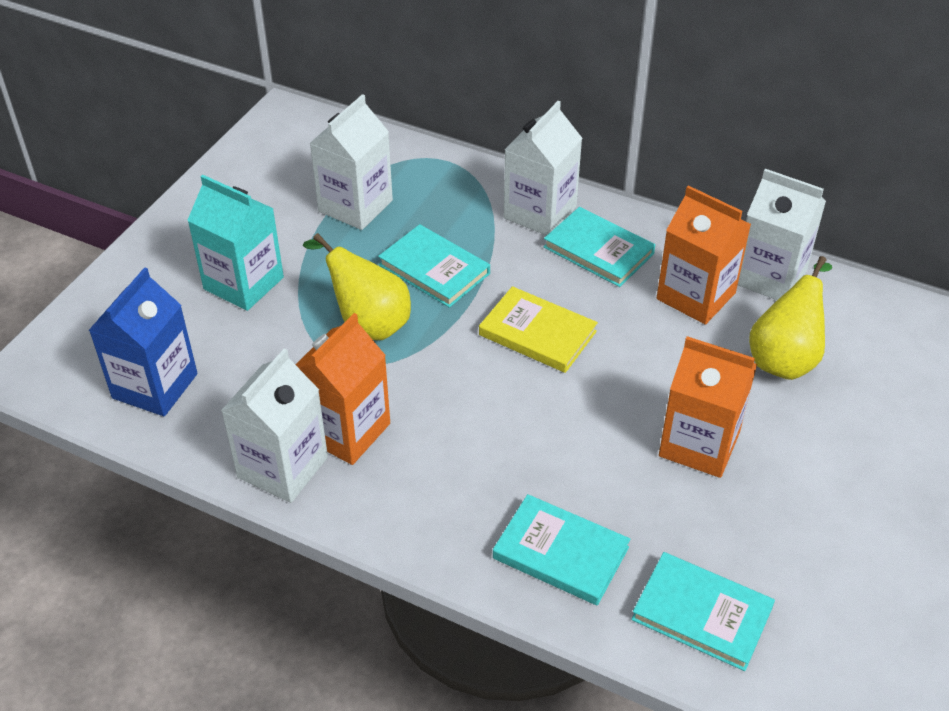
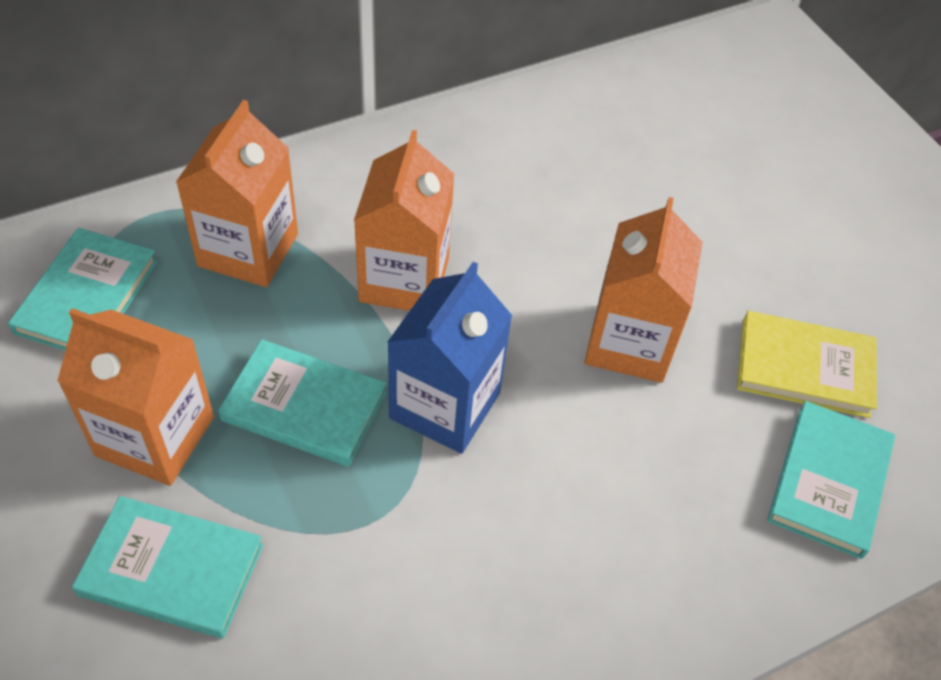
orange carton: 3 -> 4
turquoise carton: 1 -> 0
white carton: 4 -> 0
yellow pear: 2 -> 0

